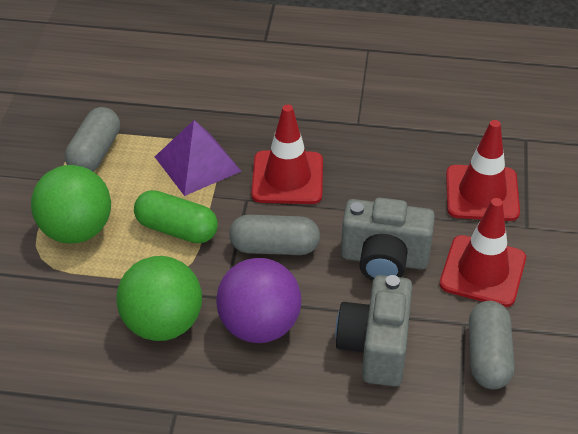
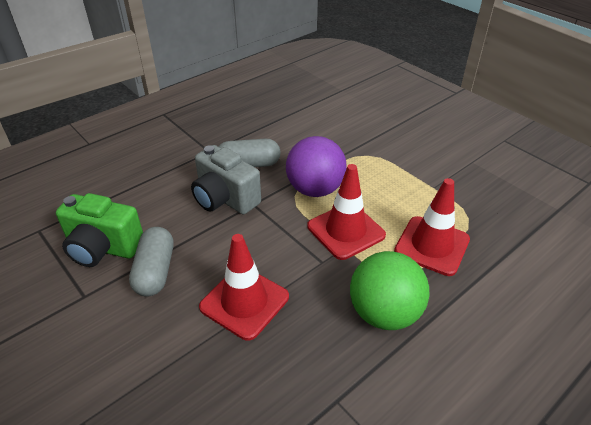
green ball: 2 -> 1
green camera: 0 -> 1
green capsule: 1 -> 0
grey camera: 2 -> 1
grey capsule: 3 -> 2
purple pyramid: 1 -> 0

